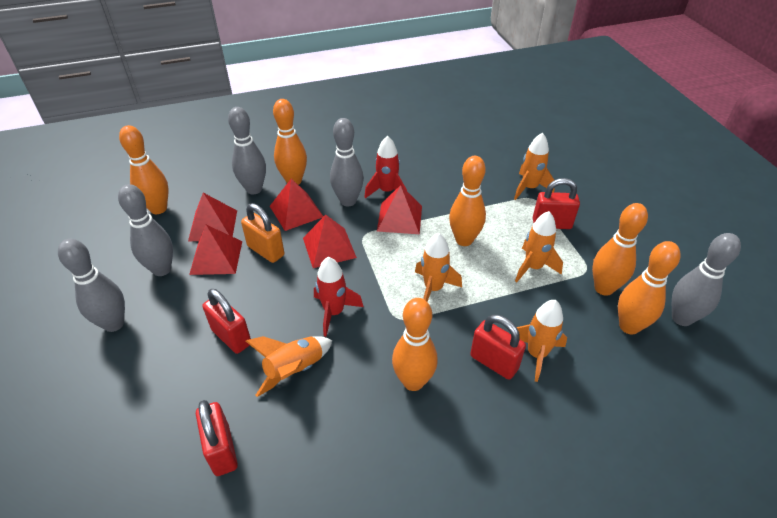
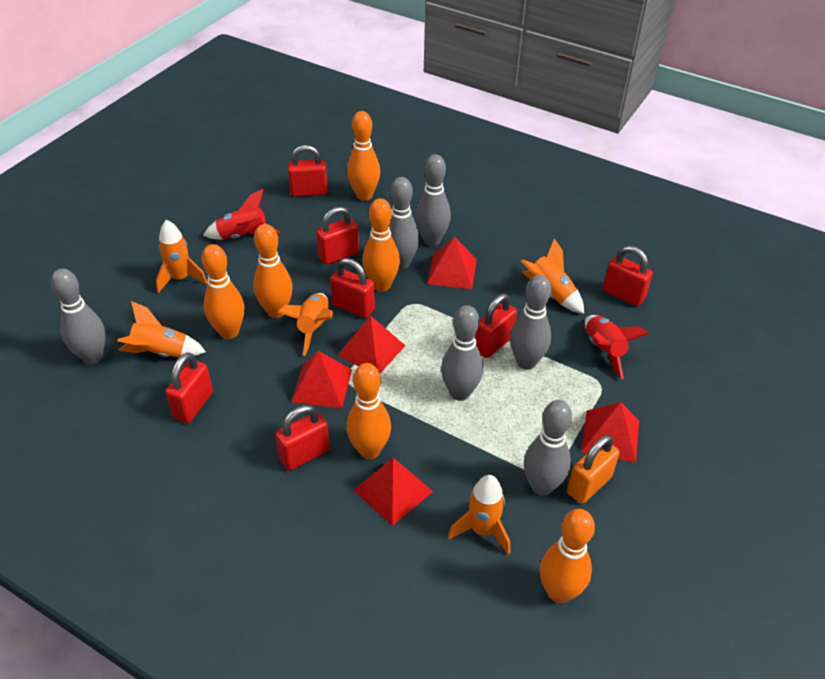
grey bowling pin: 5 -> 6
red padlock: 4 -> 7

